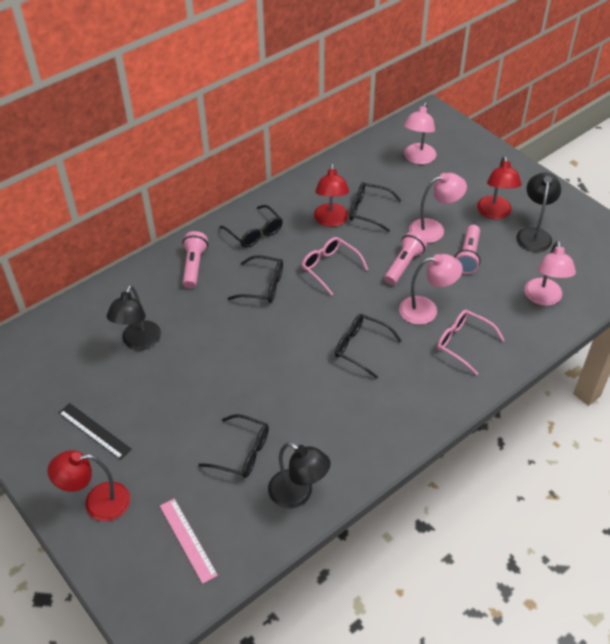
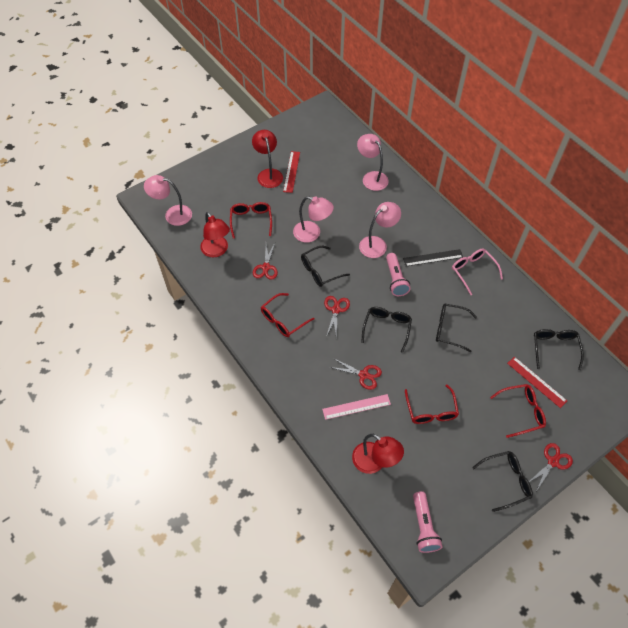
black lamp: 3 -> 0
pink flashlight: 3 -> 2
pink glasses: 2 -> 1
red glasses: 0 -> 4
red ruler: 0 -> 2
red scissors: 0 -> 4

